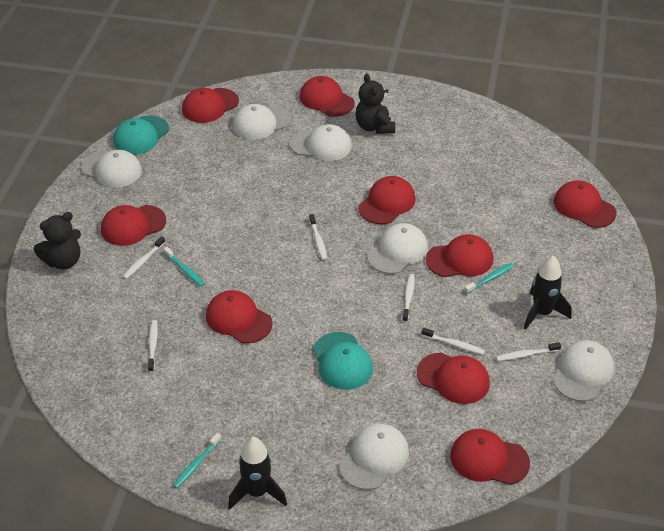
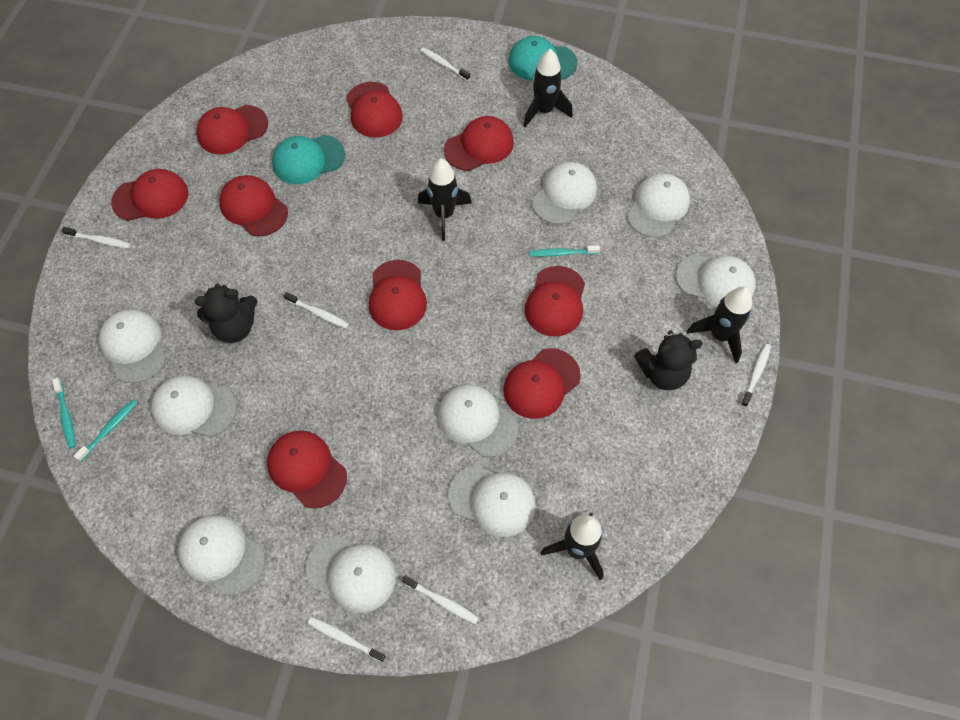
black rocket: 2 -> 4
white cap: 6 -> 9

